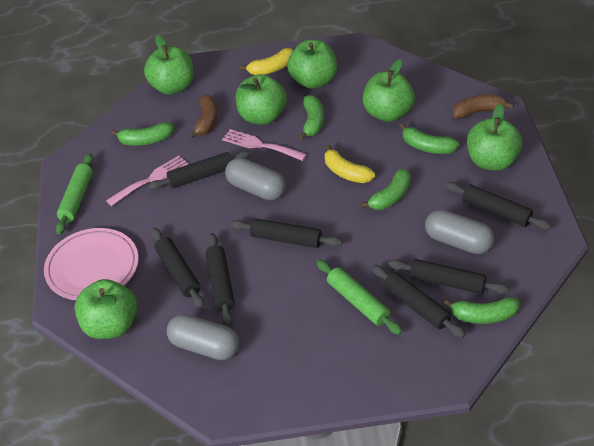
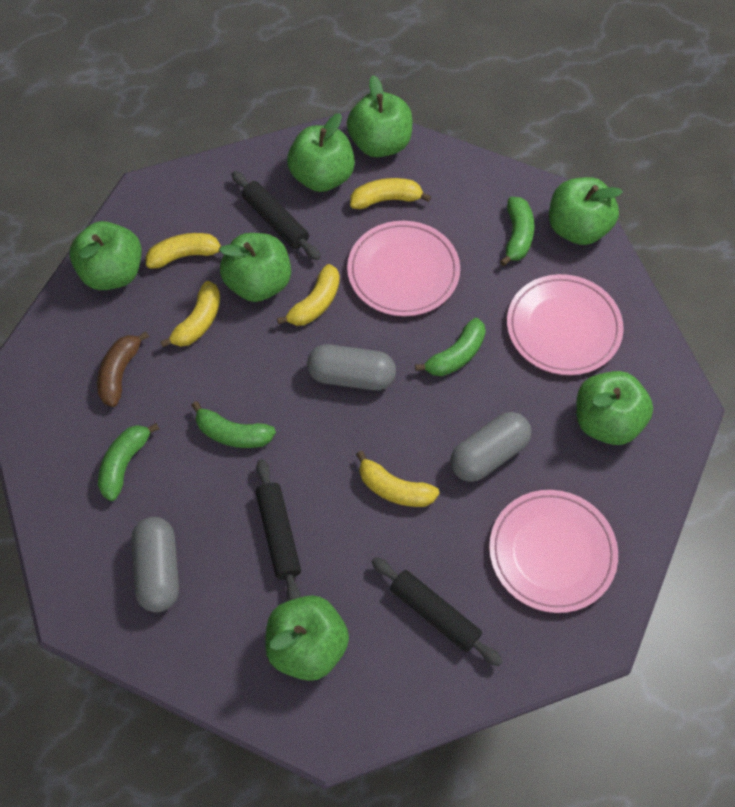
black rolling pin: 7 -> 3
brown banana: 2 -> 1
green apple: 6 -> 7
green banana: 5 -> 4
green rolling pin: 2 -> 0
pink fork: 2 -> 0
pink plate: 1 -> 3
yellow banana: 2 -> 5

